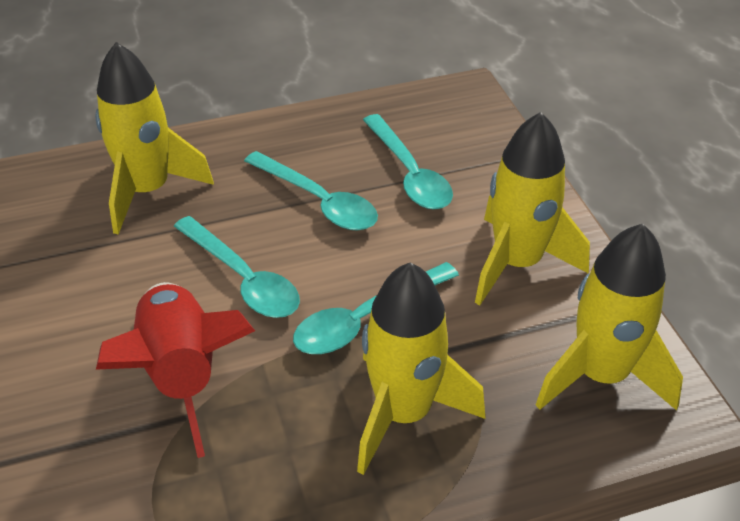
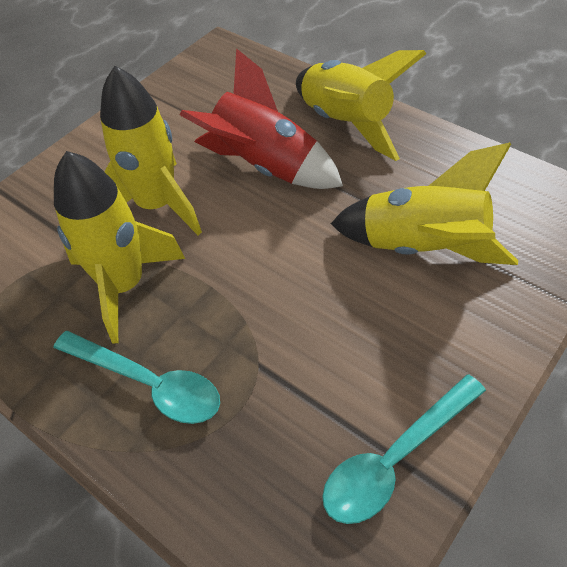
turquoise spoon: 4 -> 2

